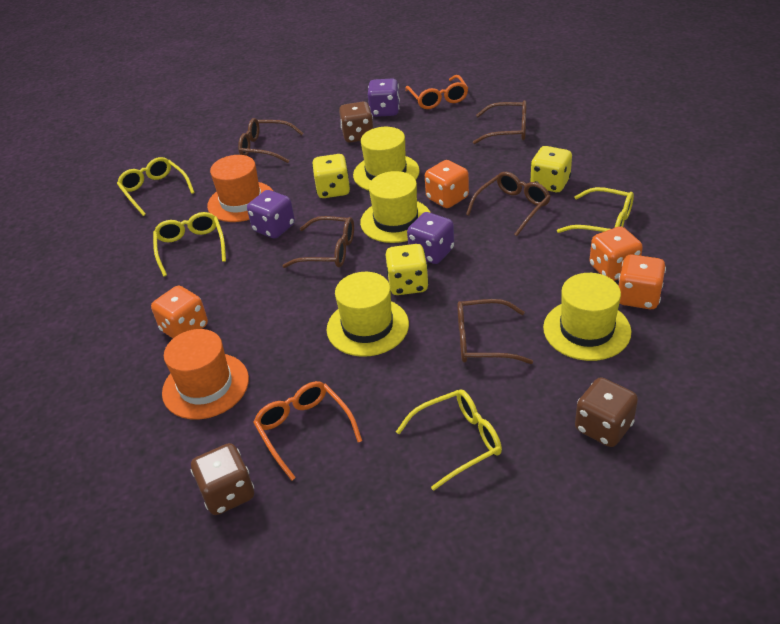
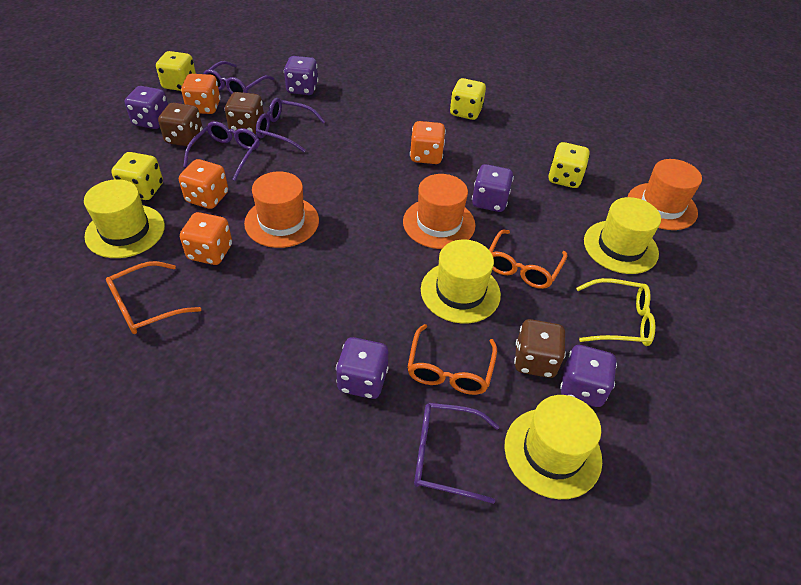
brown glasses: 5 -> 0
orange glasses: 2 -> 3
orange hat: 2 -> 3
purple dice: 3 -> 5
purple glasses: 0 -> 4
yellow dice: 3 -> 4
yellow glasses: 4 -> 1

